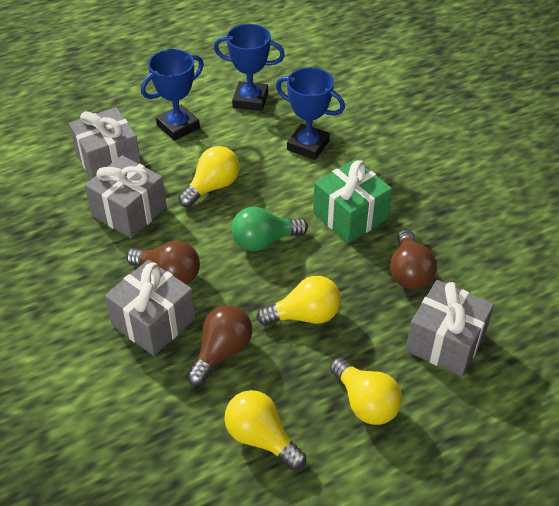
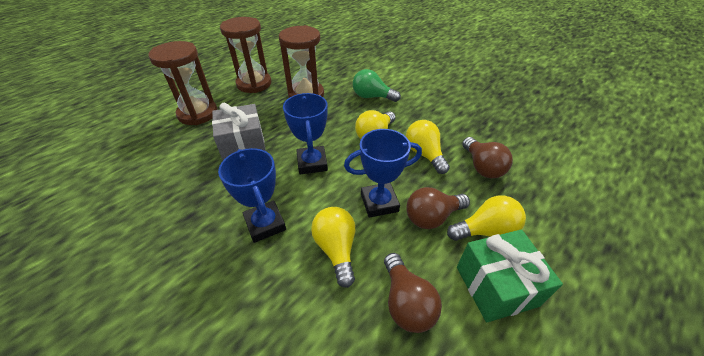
brown hourglass: 0 -> 3
grey gift: 4 -> 1

